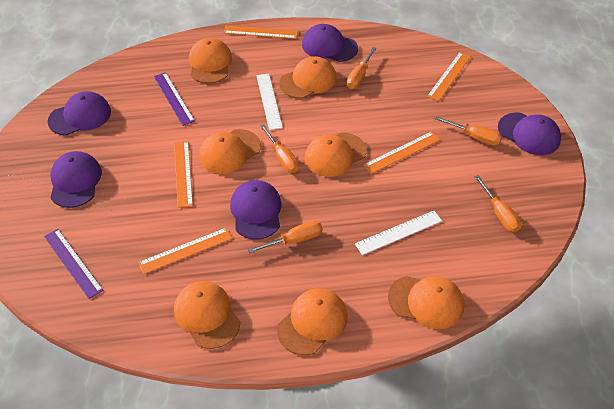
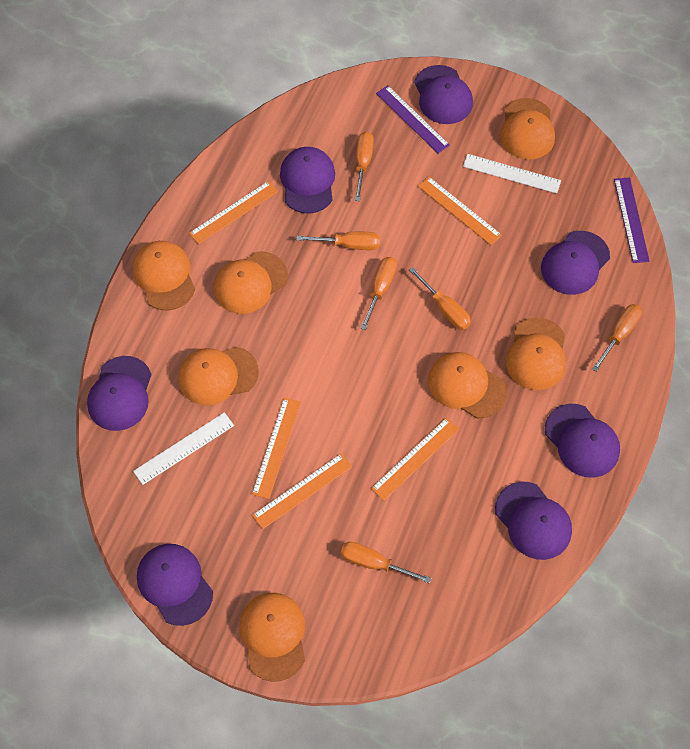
orange screwdriver: 5 -> 6
purple cap: 5 -> 7

